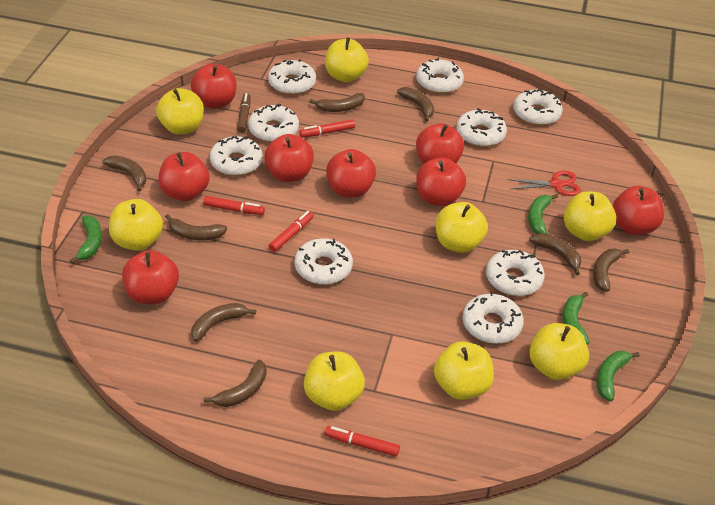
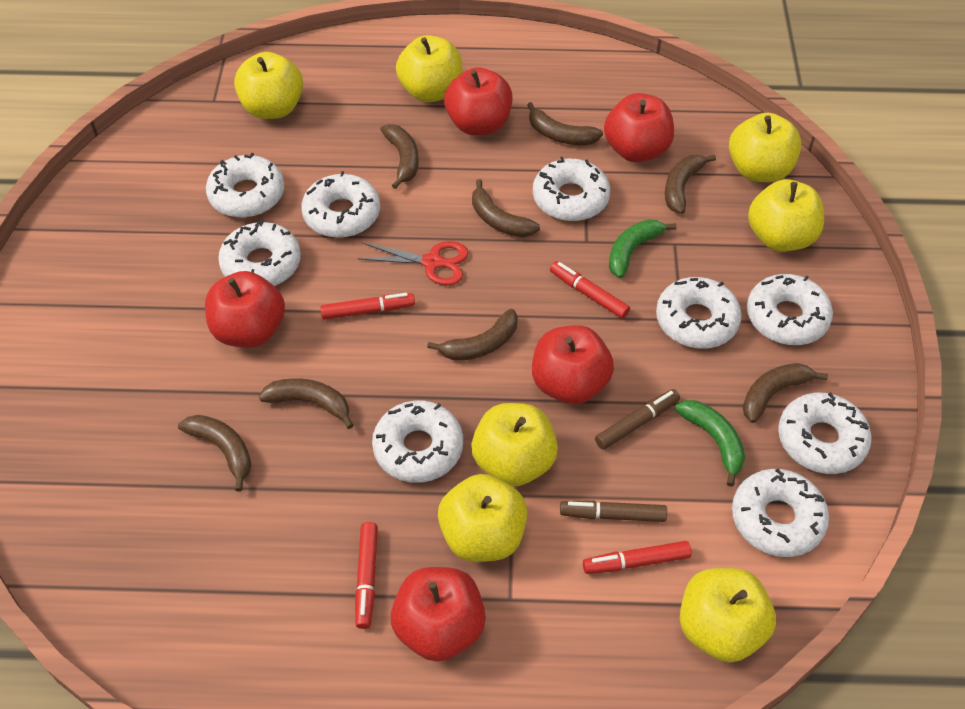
brown marker: 1 -> 2
green banana: 4 -> 2
red apple: 8 -> 5
yellow apple: 8 -> 7

